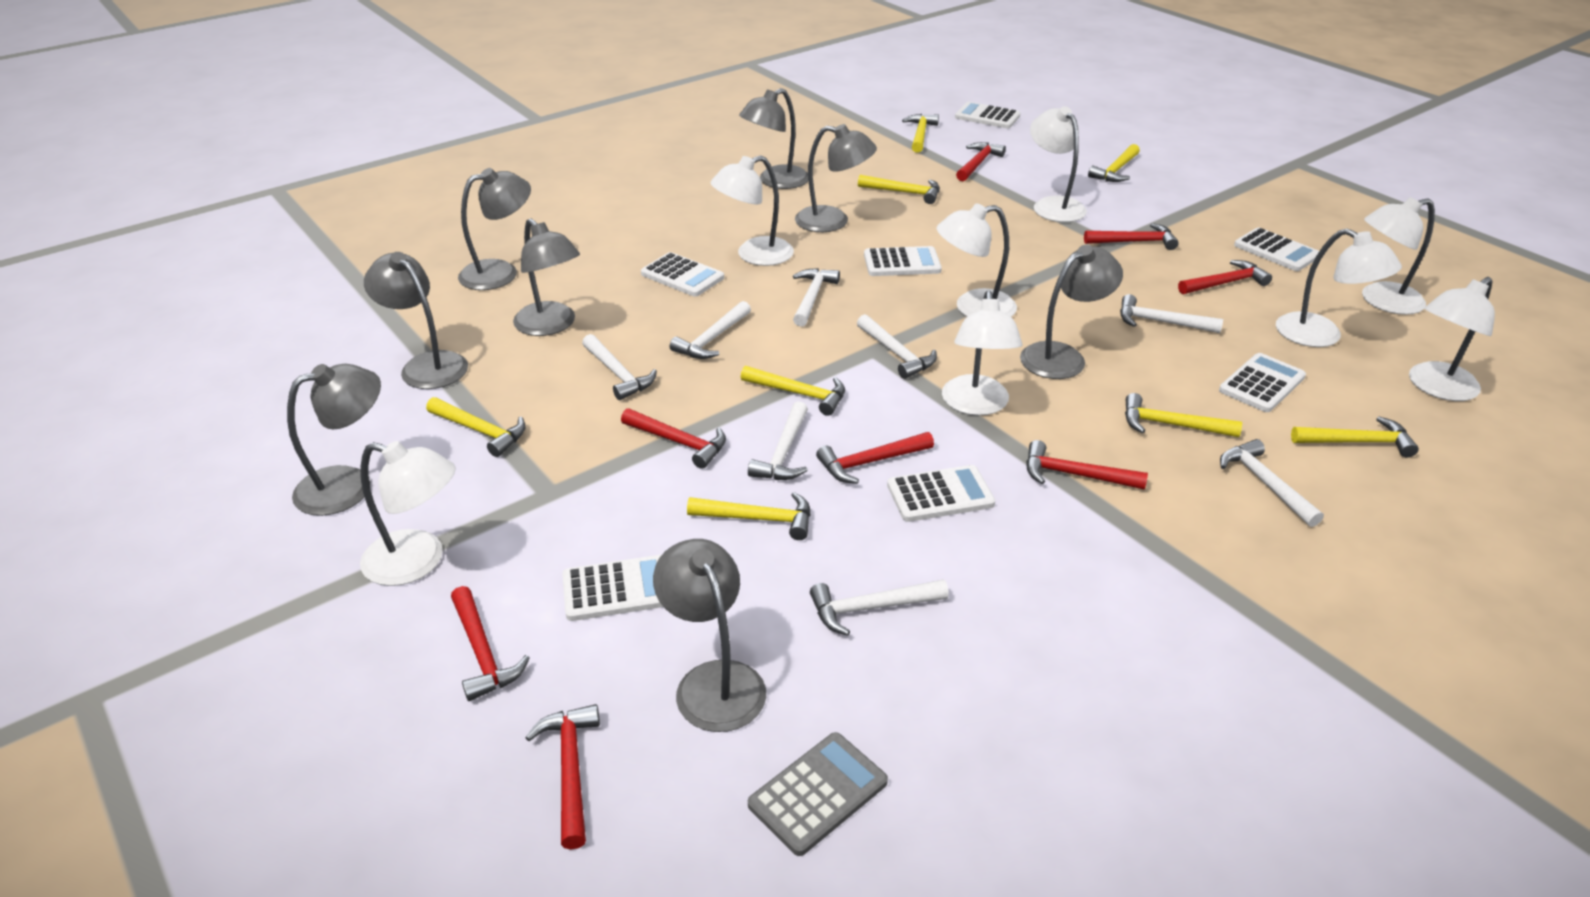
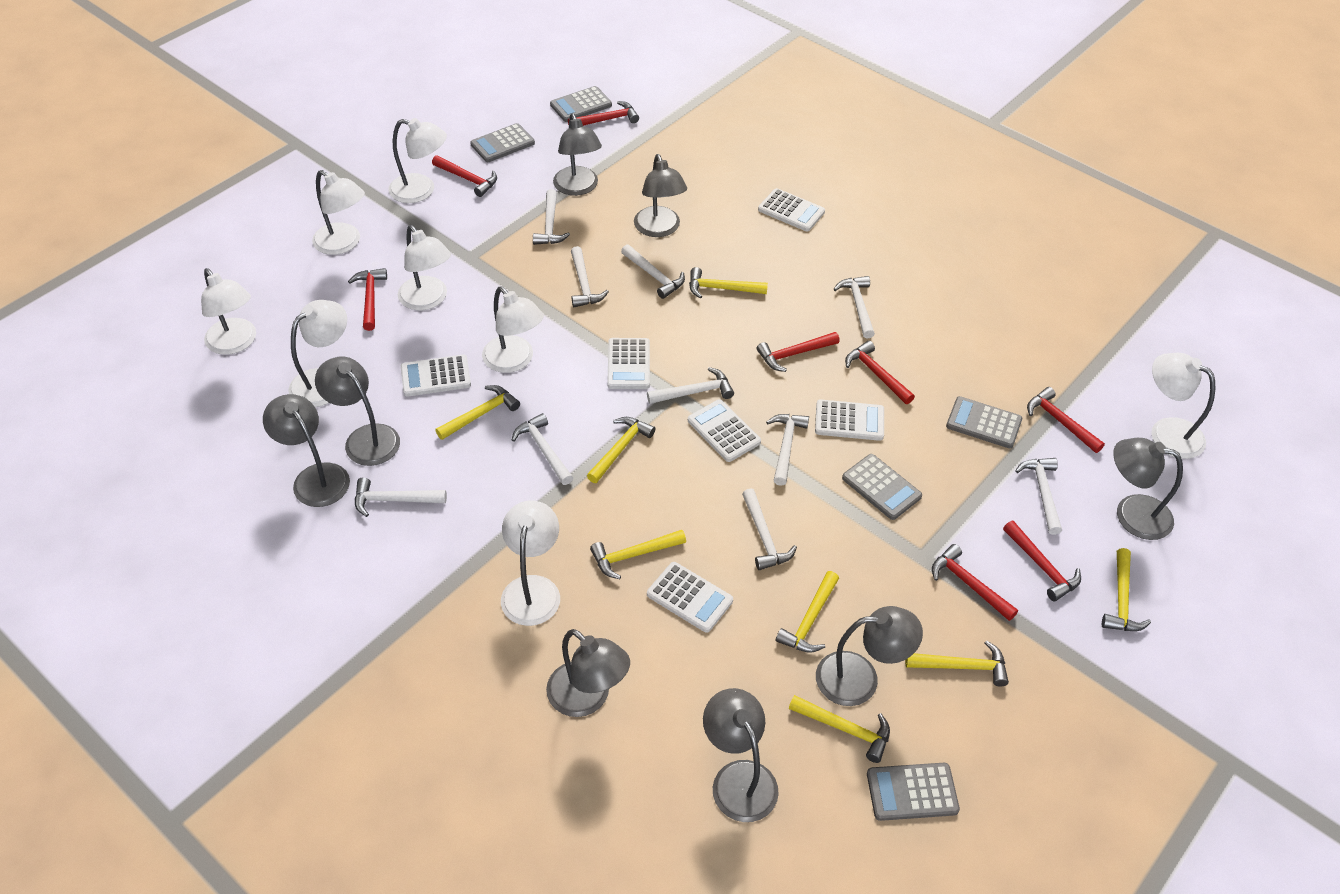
grey calculator: 1 -> 5
white calculator: 7 -> 6
white hammer: 8 -> 10

